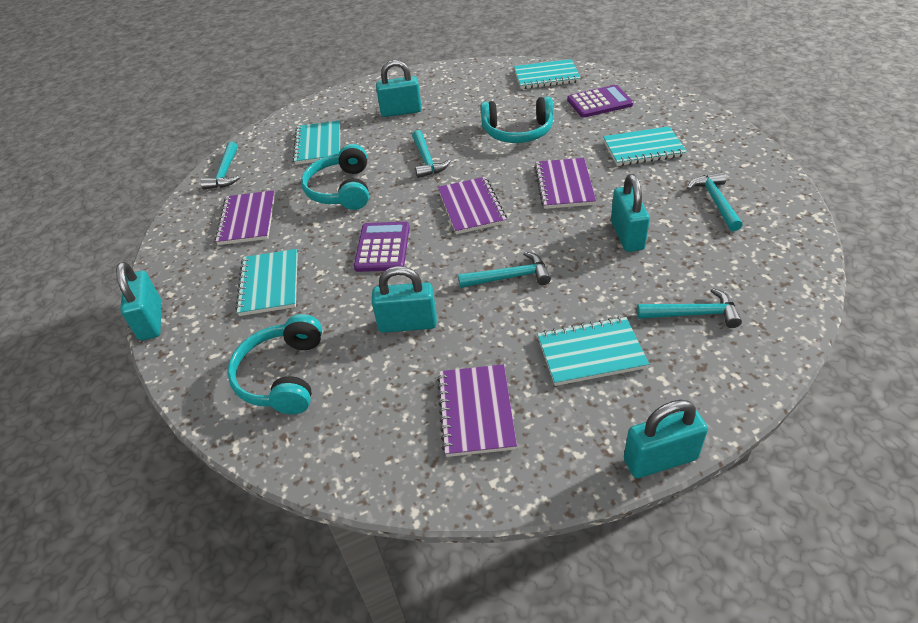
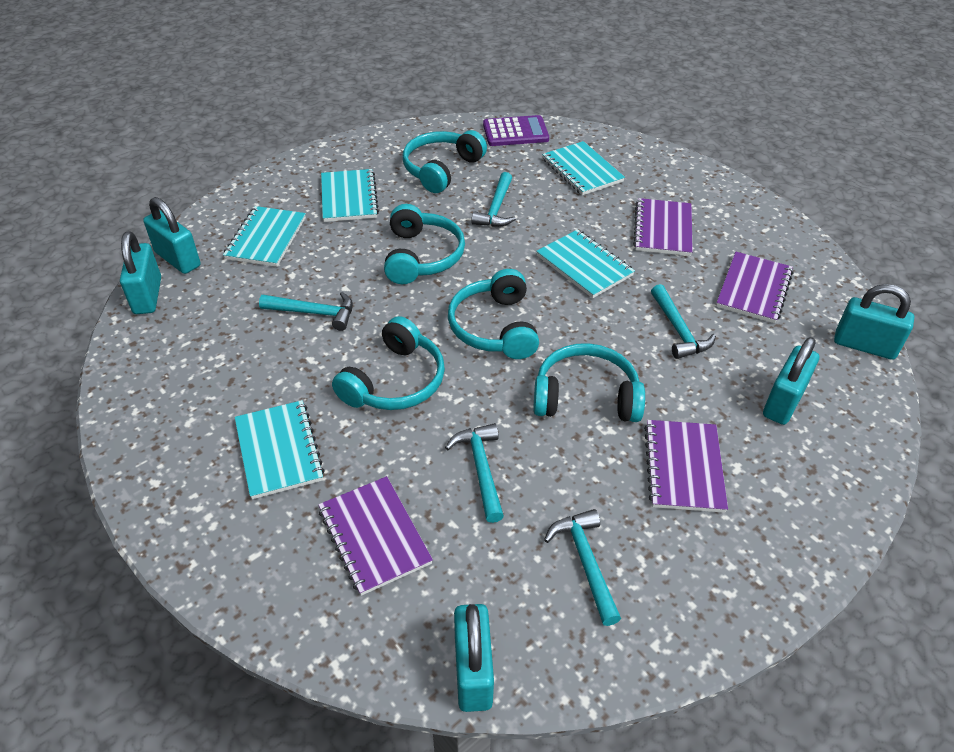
purple calculator: 2 -> 1
turquoise headphones: 3 -> 5

